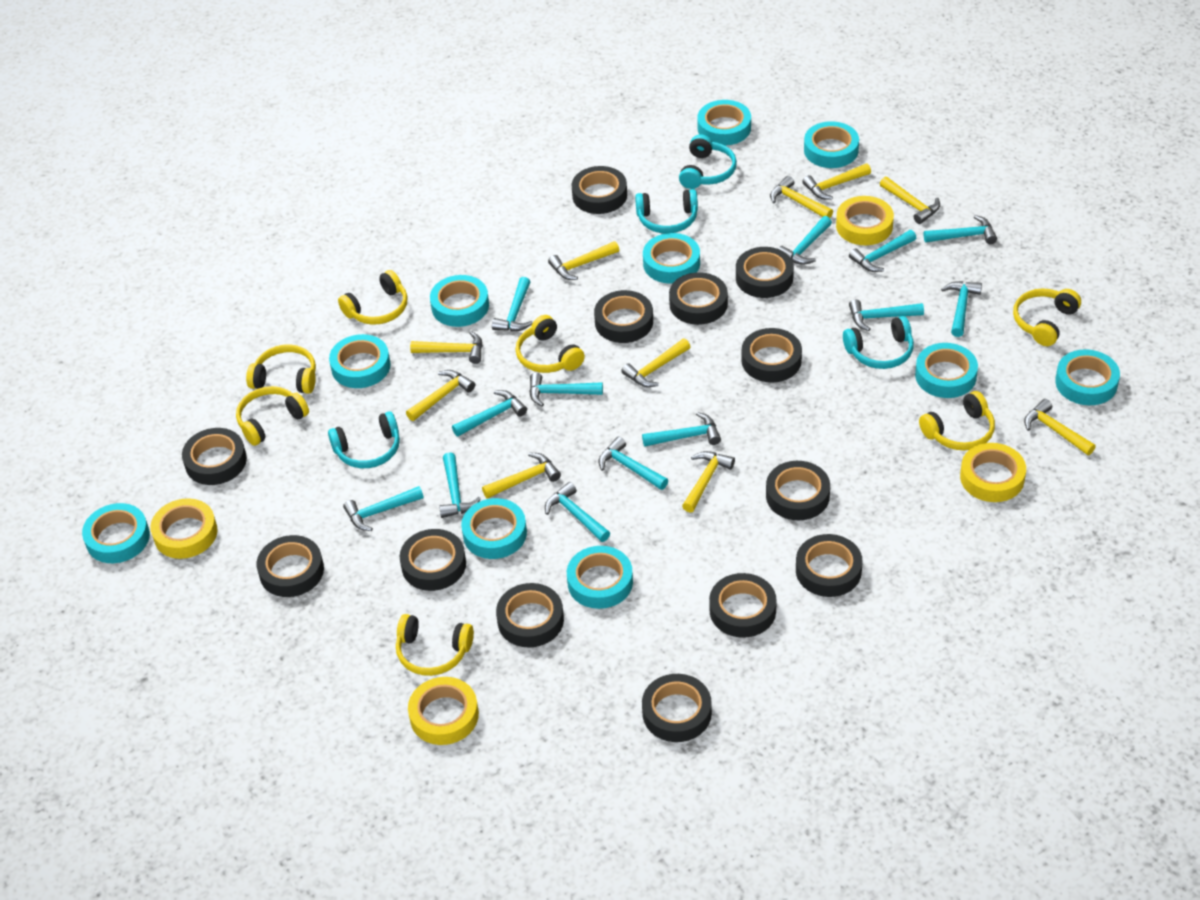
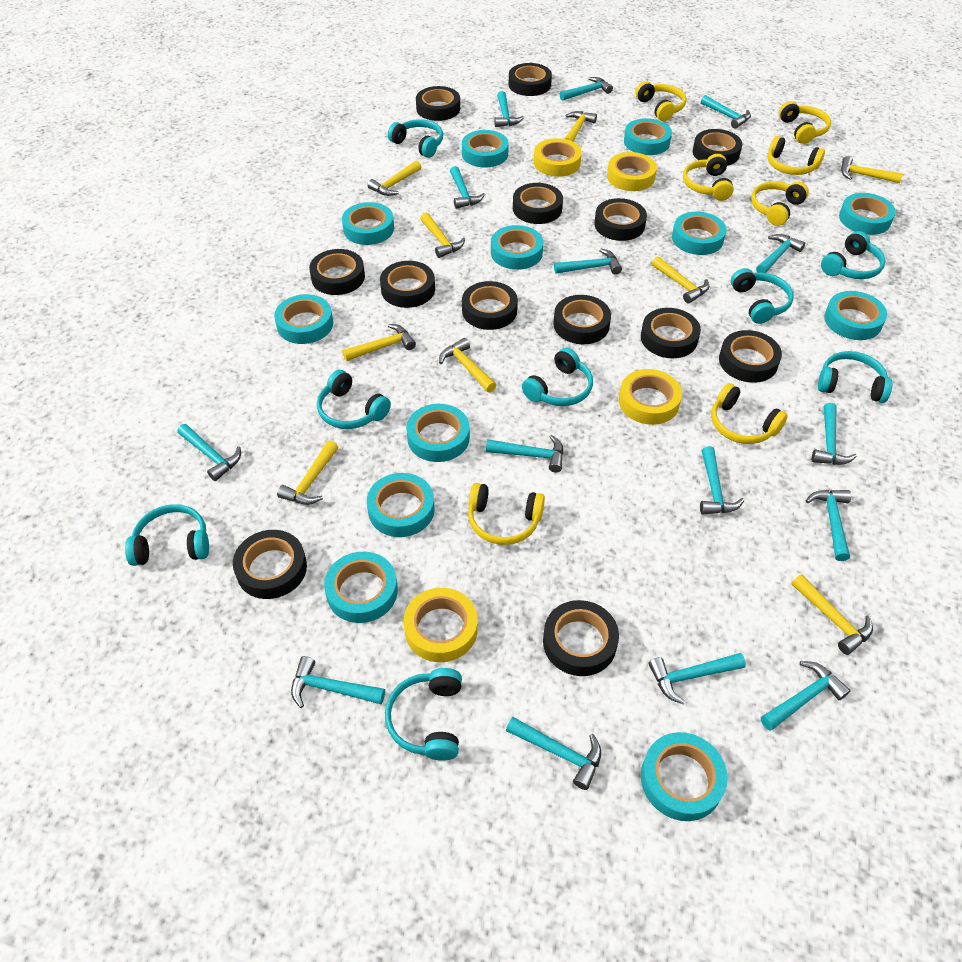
turquoise hammer: 13 -> 15
turquoise headphones: 4 -> 8
turquoise tape: 10 -> 12
yellow hammer: 10 -> 9

